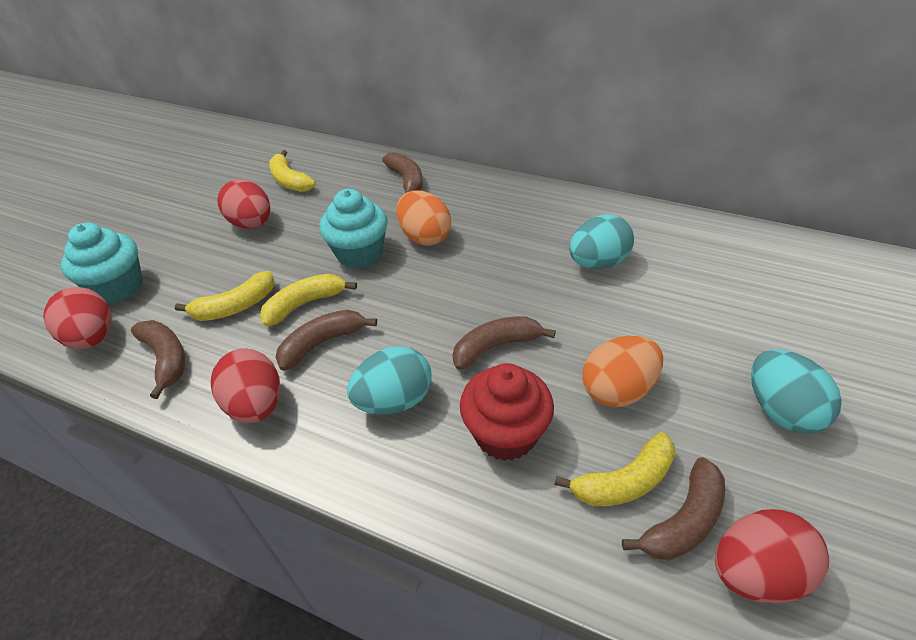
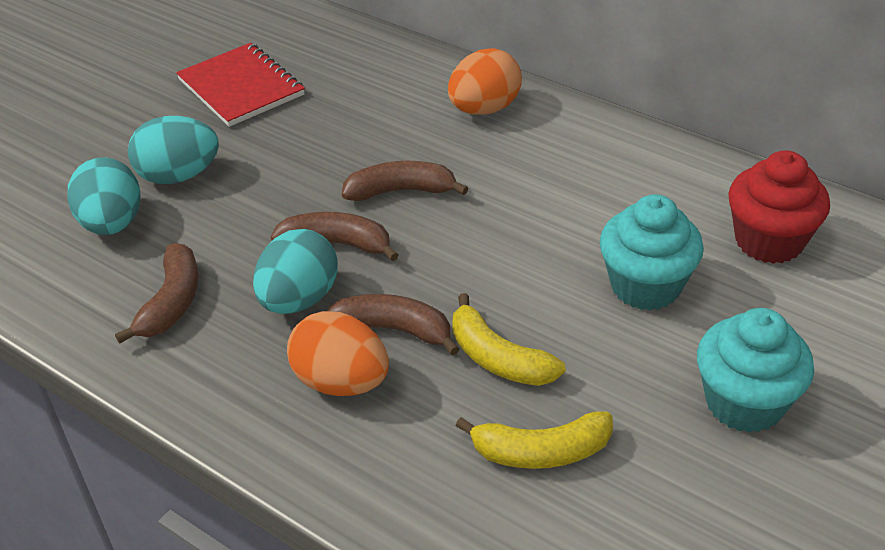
brown banana: 5 -> 4
red egg: 4 -> 0
red notebook: 0 -> 1
yellow banana: 4 -> 2

